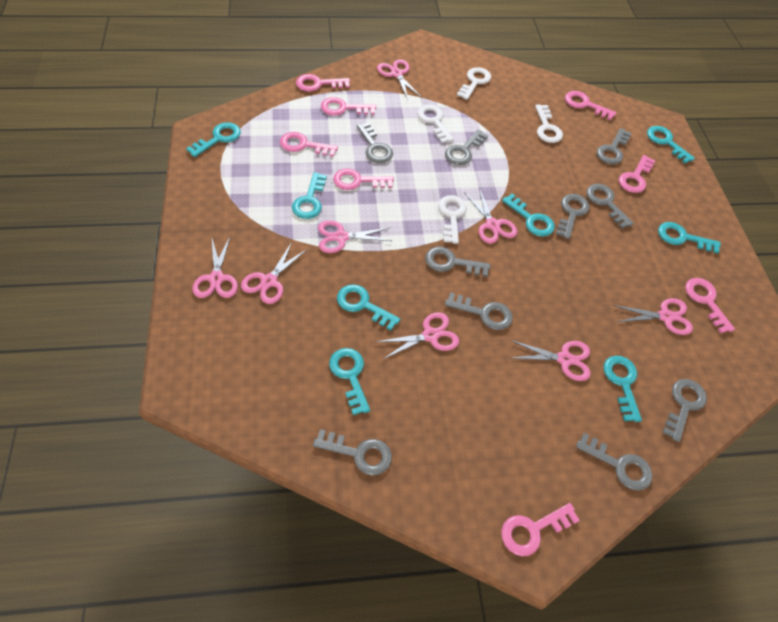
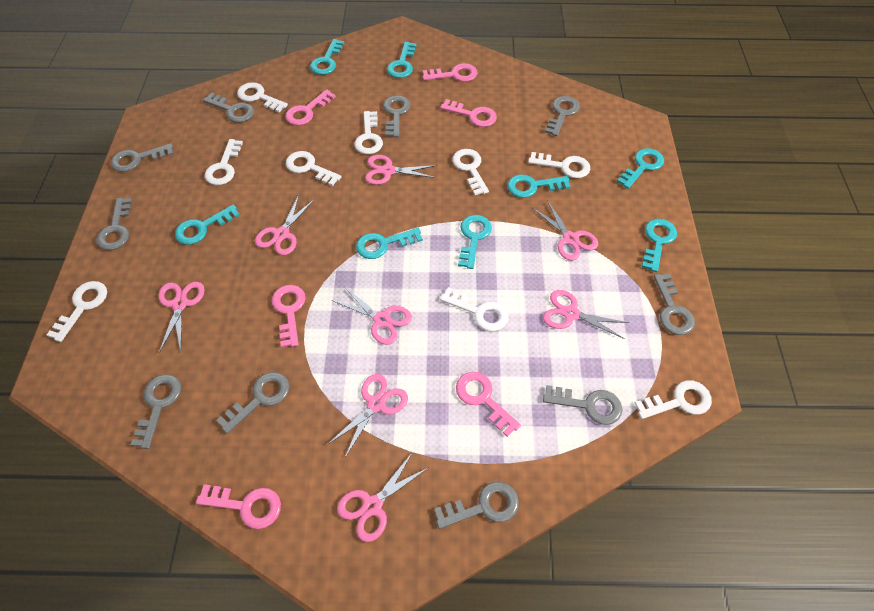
pink key: 8 -> 6
white key: 4 -> 9

